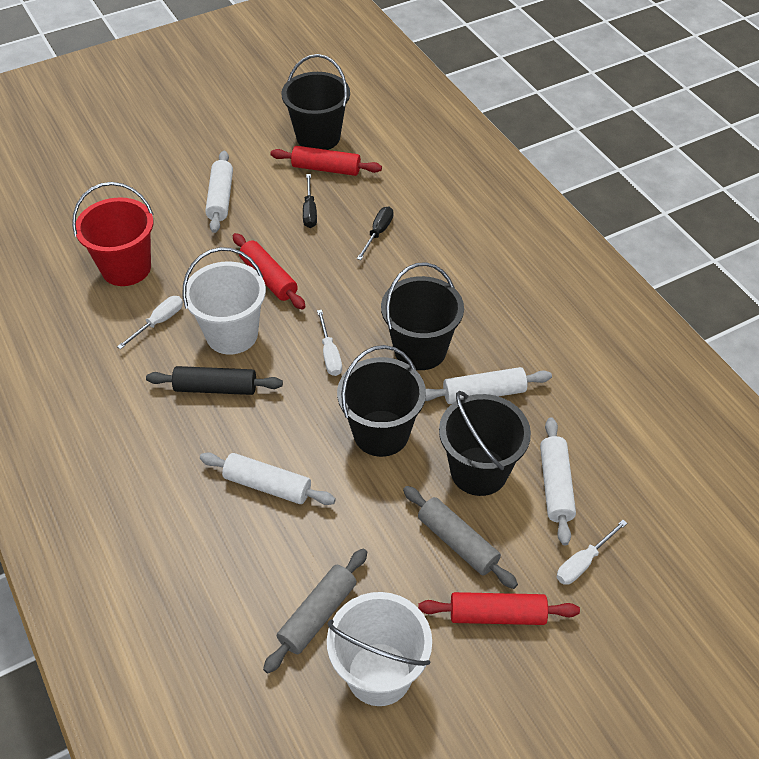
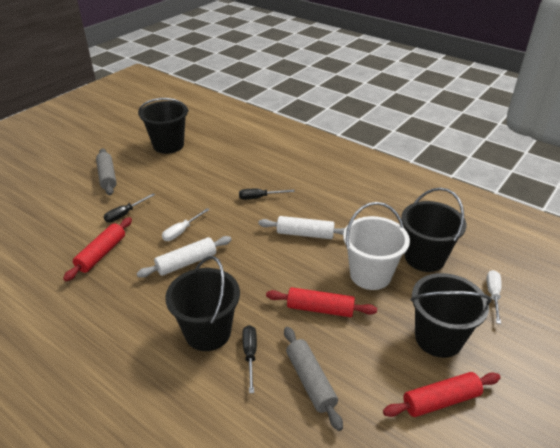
black rolling pin: 1 -> 0
black screwdriver: 2 -> 3
red bucket: 1 -> 0
white bucket: 2 -> 1
white rolling pin: 4 -> 2
white screwdriver: 3 -> 2

